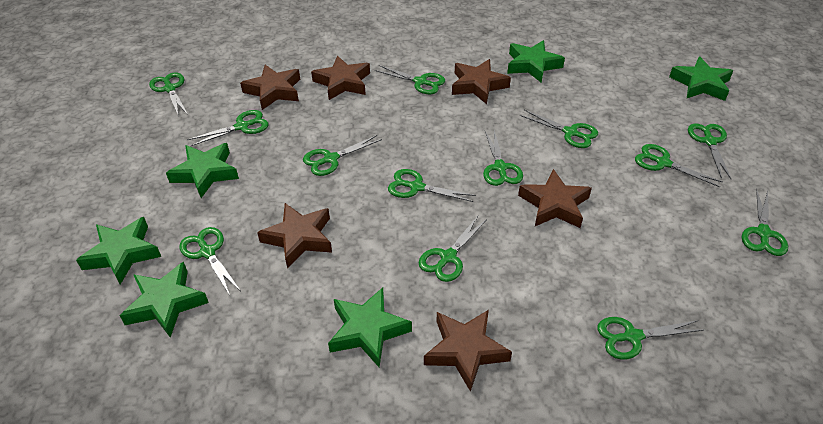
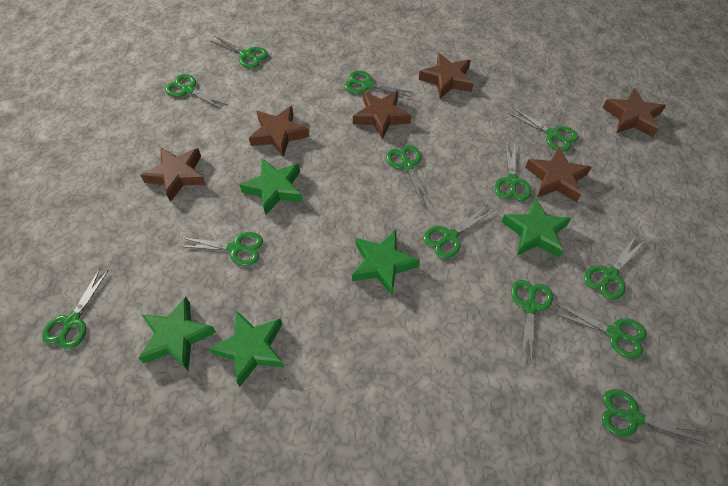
green star: 6 -> 5

